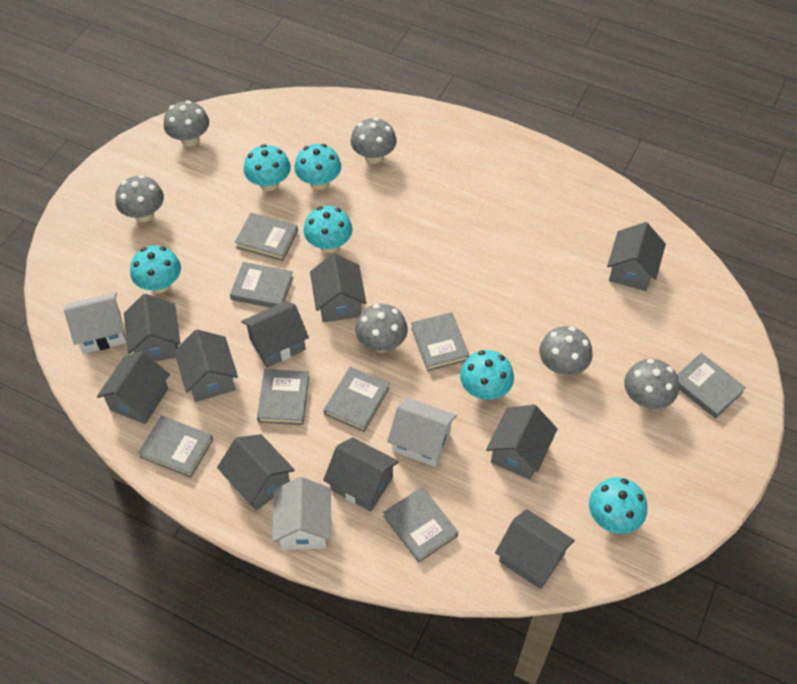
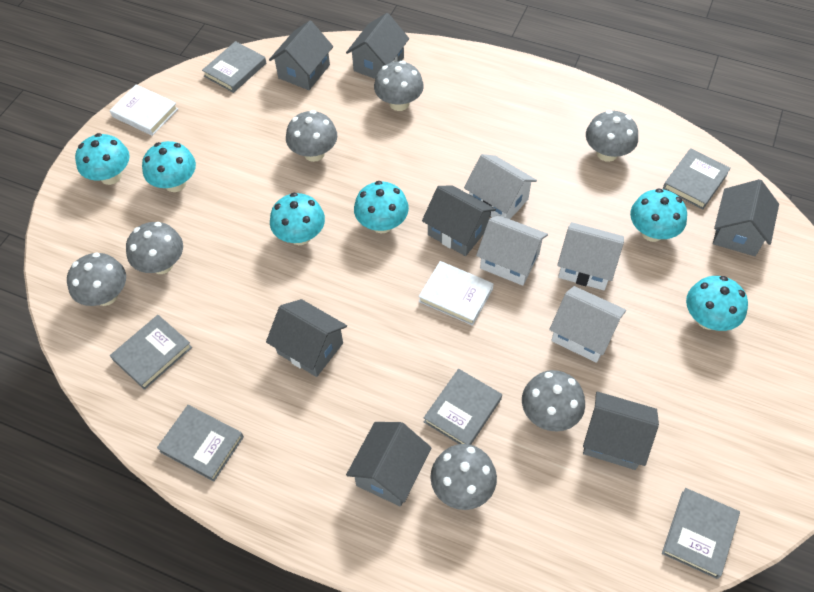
grey book: 8 -> 6
grey house: 10 -> 7
grey mushroom: 6 -> 7
white book: 0 -> 2
white house: 3 -> 4

